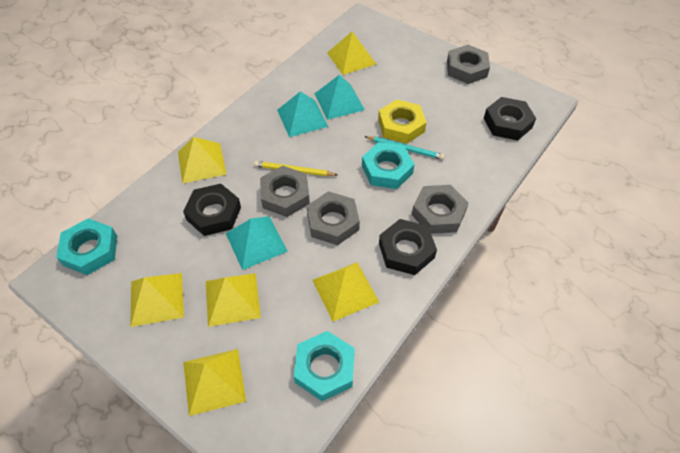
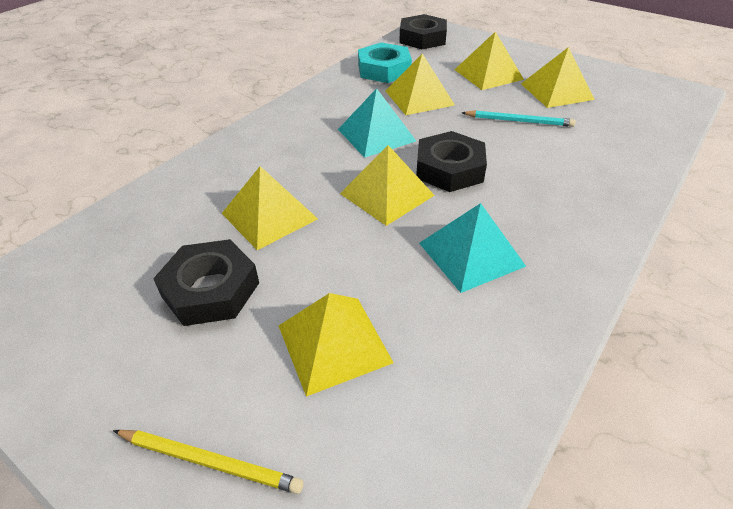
grey nut: 4 -> 0
turquoise nut: 3 -> 1
turquoise pyramid: 3 -> 2
yellow nut: 1 -> 0

